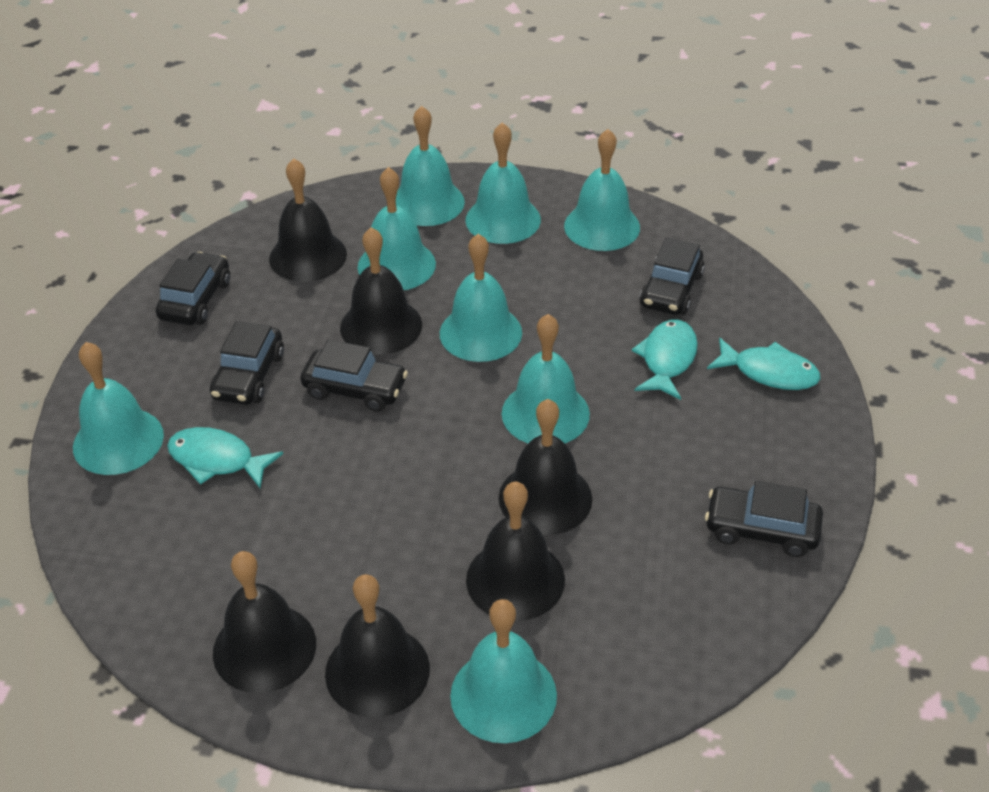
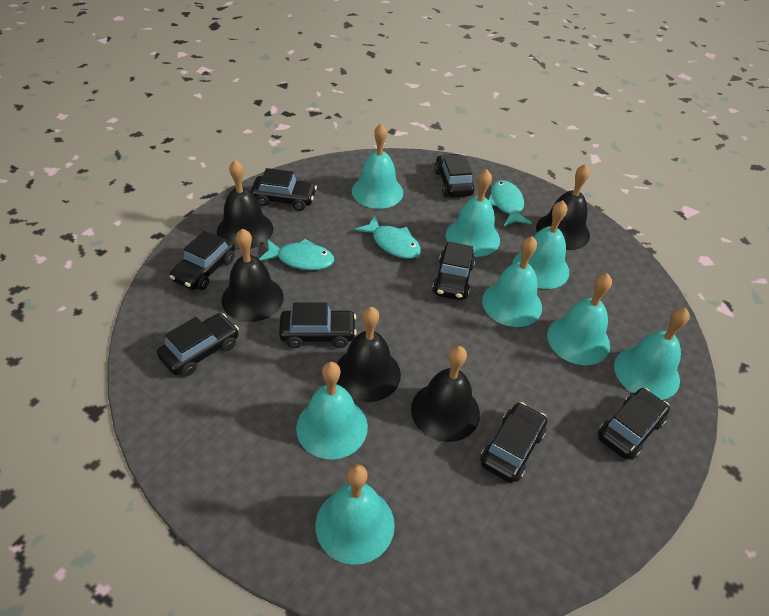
black bell: 6 -> 5
black car: 5 -> 8

